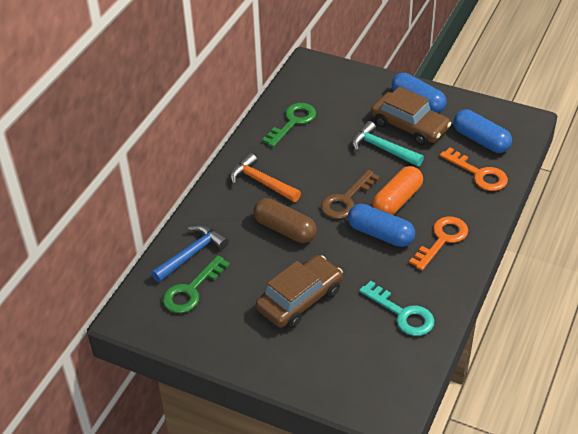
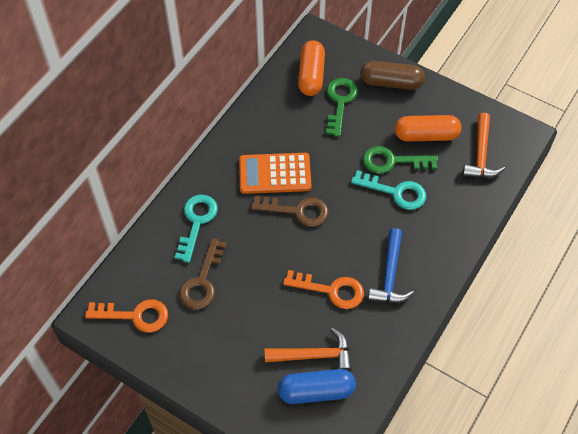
blue capsule: 3 -> 1
brown car: 2 -> 0
brown key: 1 -> 2
orange calculator: 0 -> 1
orange capsule: 1 -> 2
orange hammer: 1 -> 2
turquoise hammer: 1 -> 0
turquoise key: 1 -> 2

